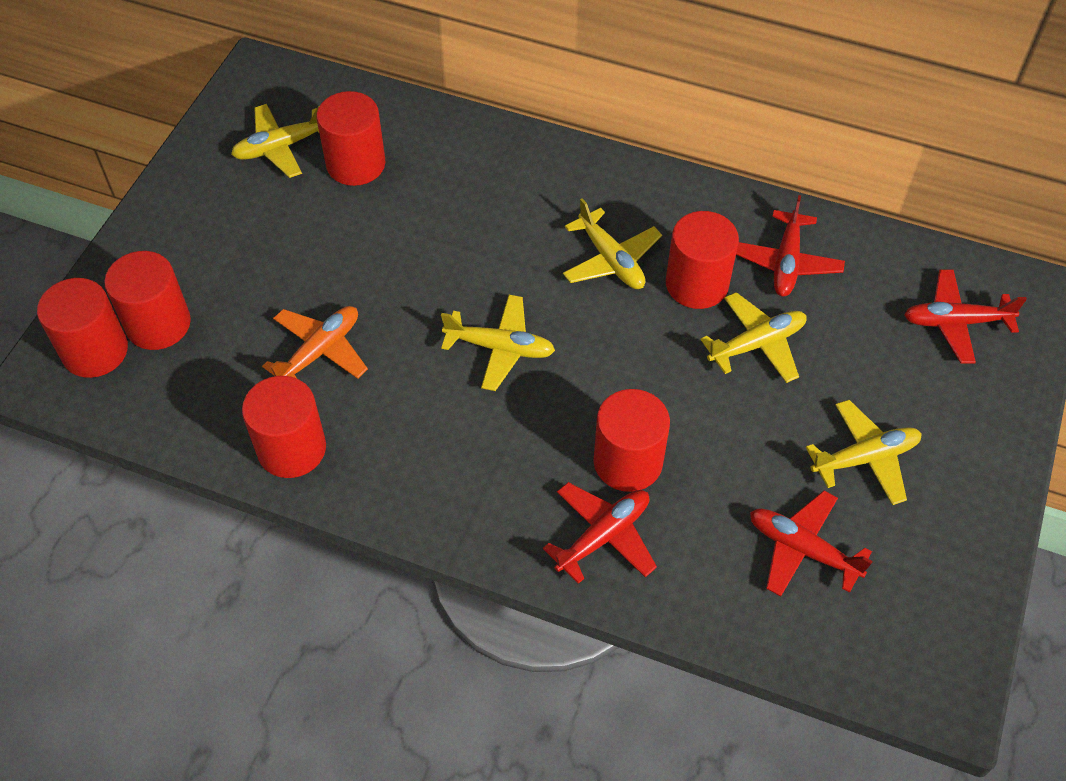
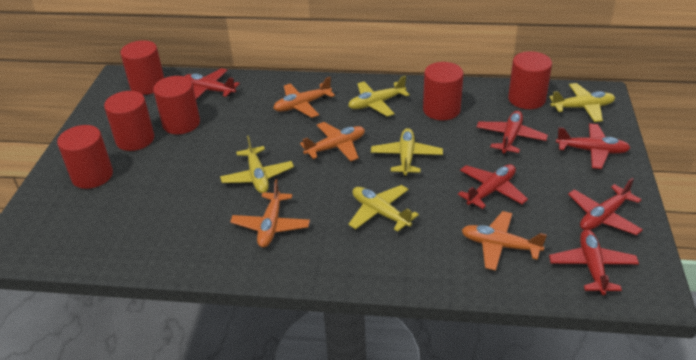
orange plane: 1 -> 4
red plane: 4 -> 6

